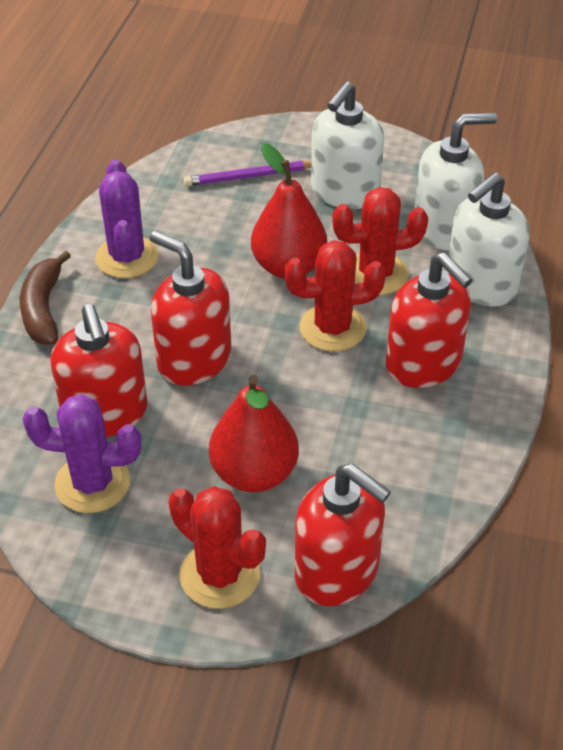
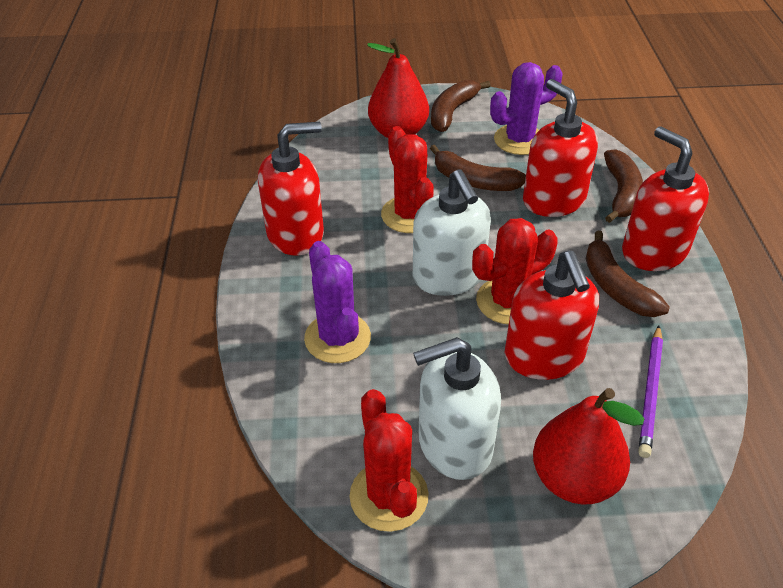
brown banana: 1 -> 4
white soap dispenser: 3 -> 2

